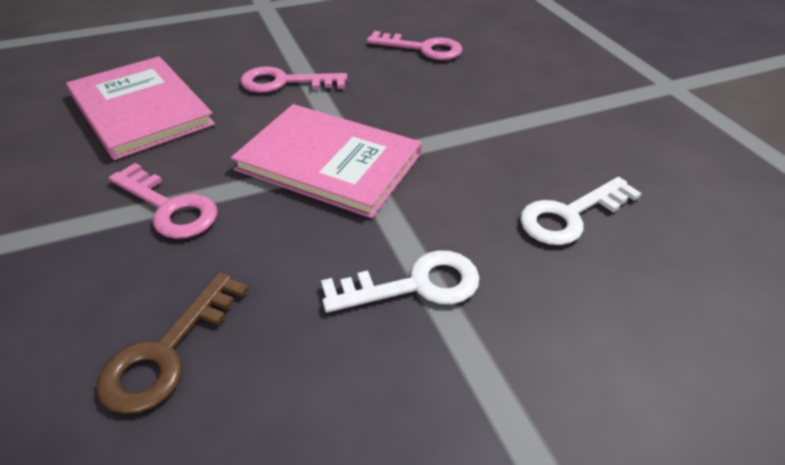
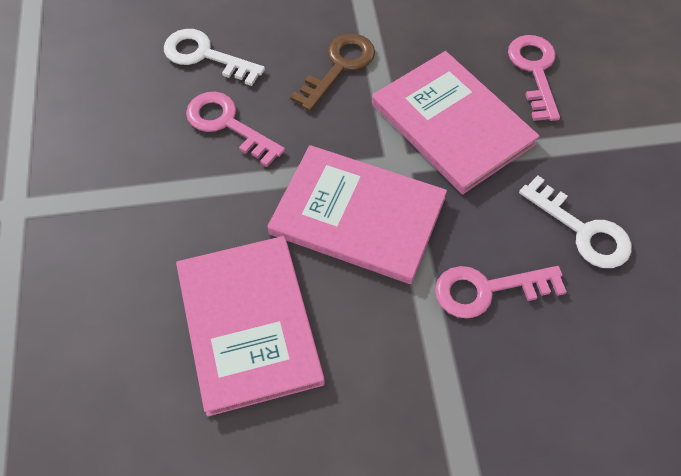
pink book: 2 -> 3

